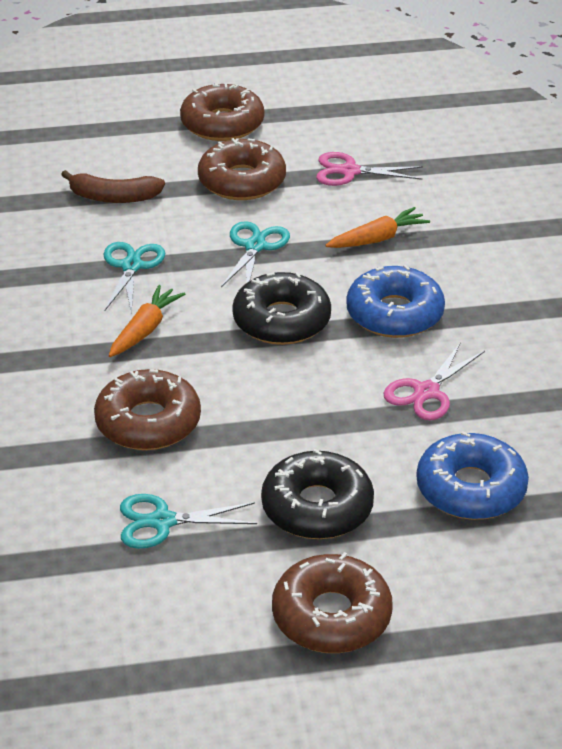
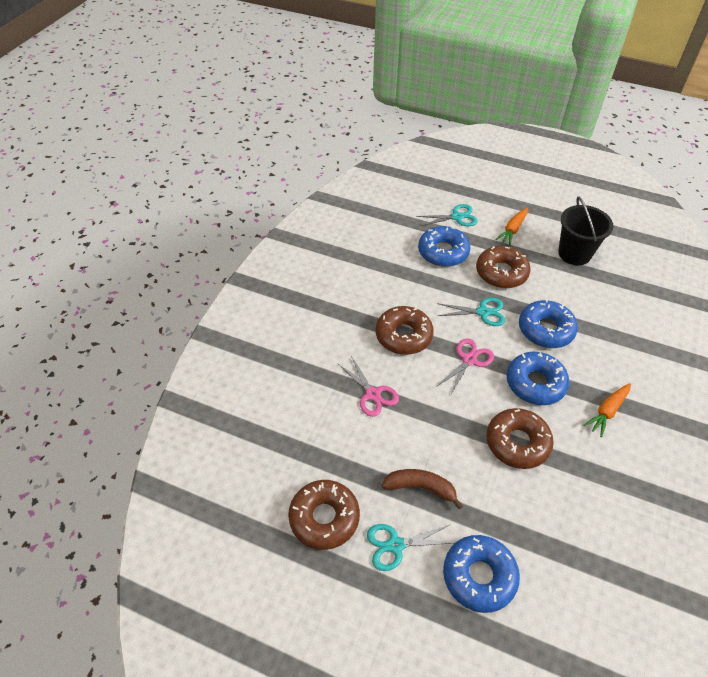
black bucket: 0 -> 1
black donut: 2 -> 0
blue donut: 2 -> 4

